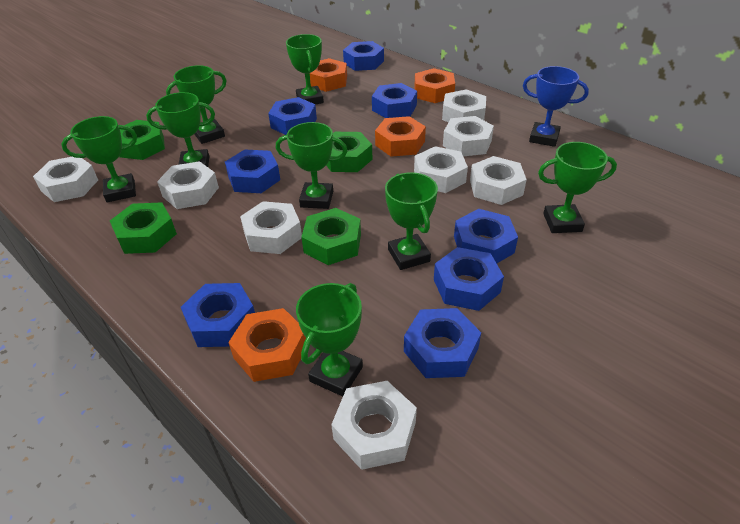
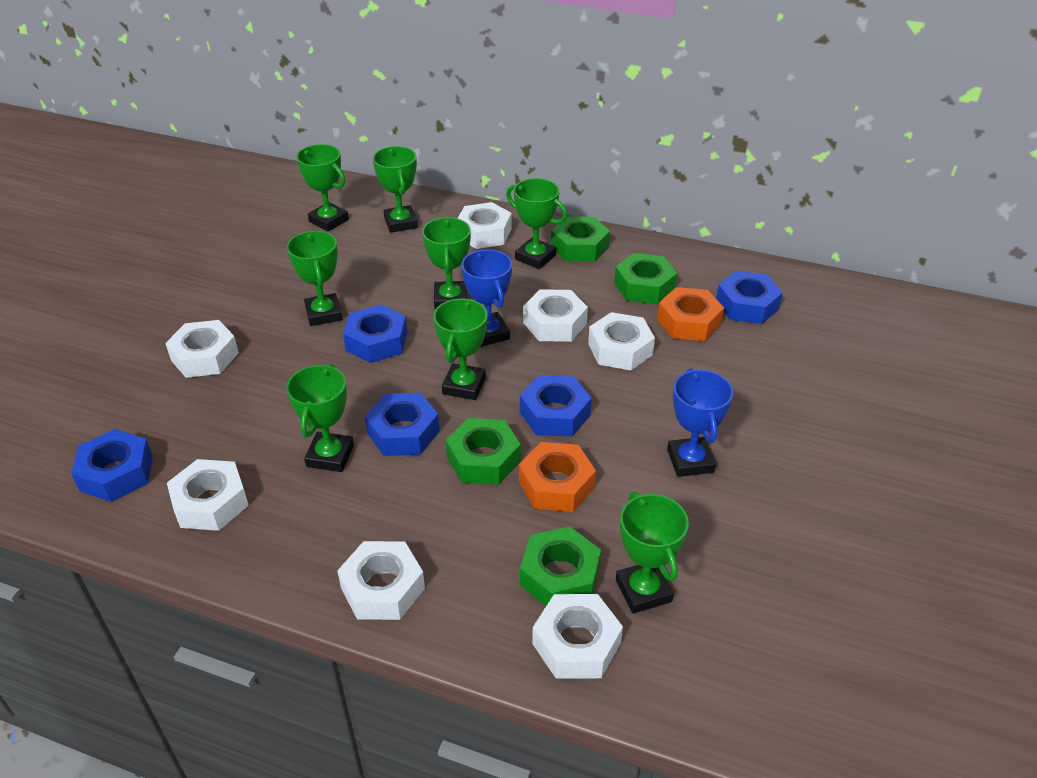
blue nut: 8 -> 5
blue trophy: 1 -> 2
orange nut: 4 -> 2
white nut: 8 -> 7

